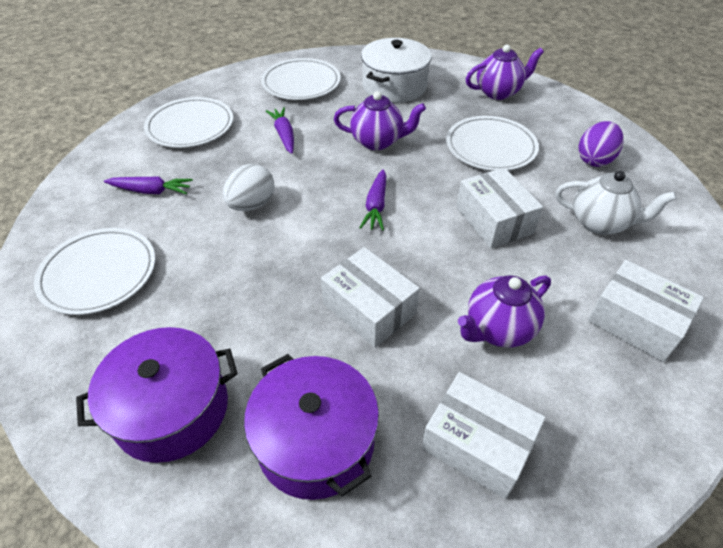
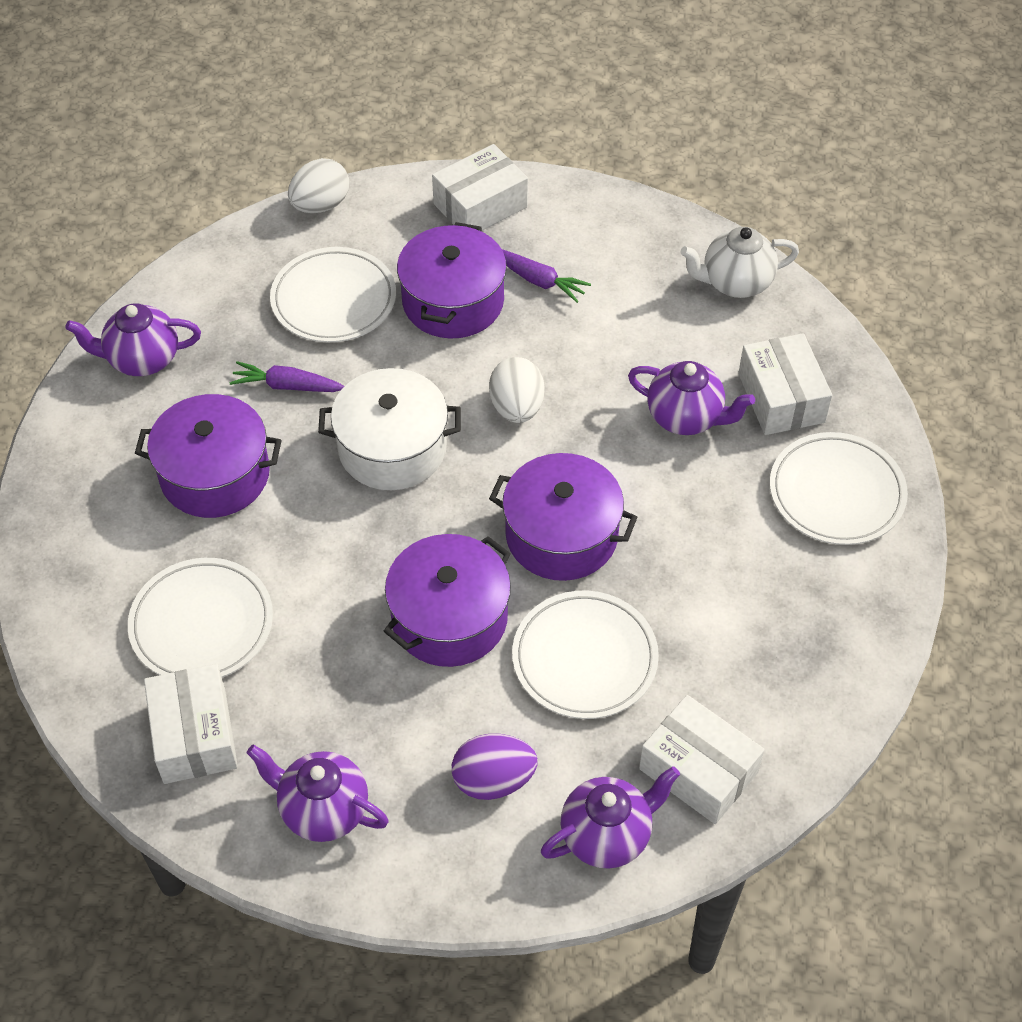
purple carrot: 3 -> 2
purple pot: 2 -> 4
purple teapot: 3 -> 4
white egg: 1 -> 2

